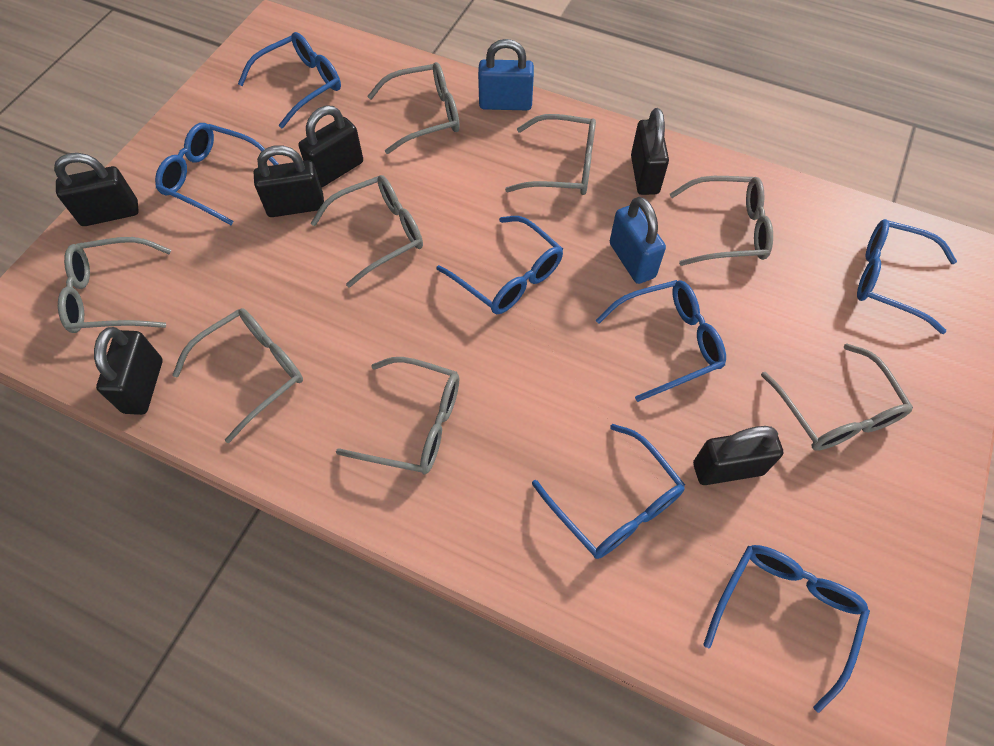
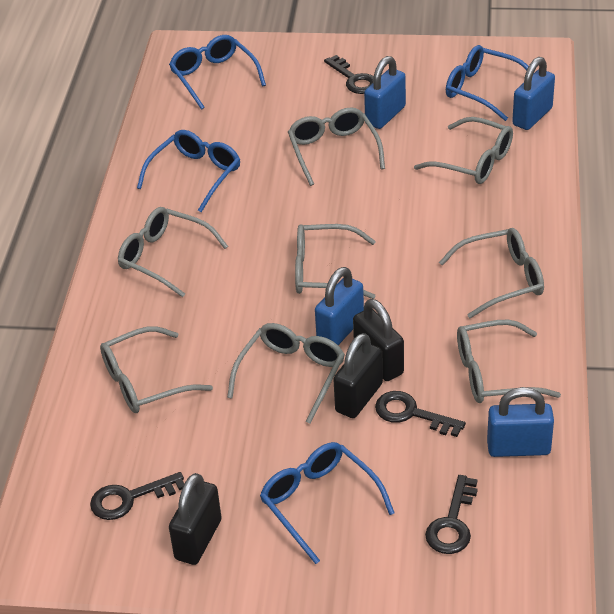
black key: 0 -> 4
black padlock: 6 -> 3
blue glasses: 7 -> 4
blue padlock: 2 -> 4

